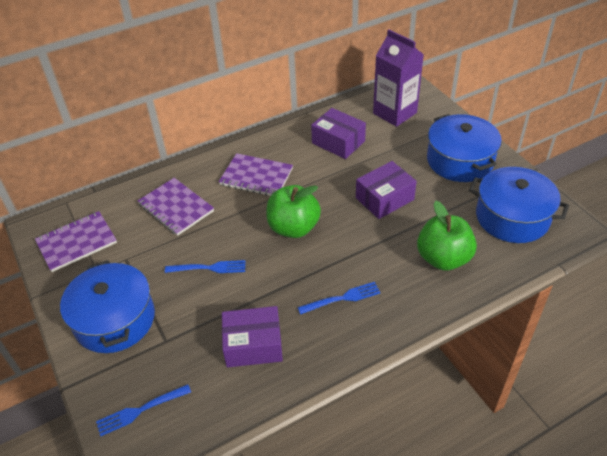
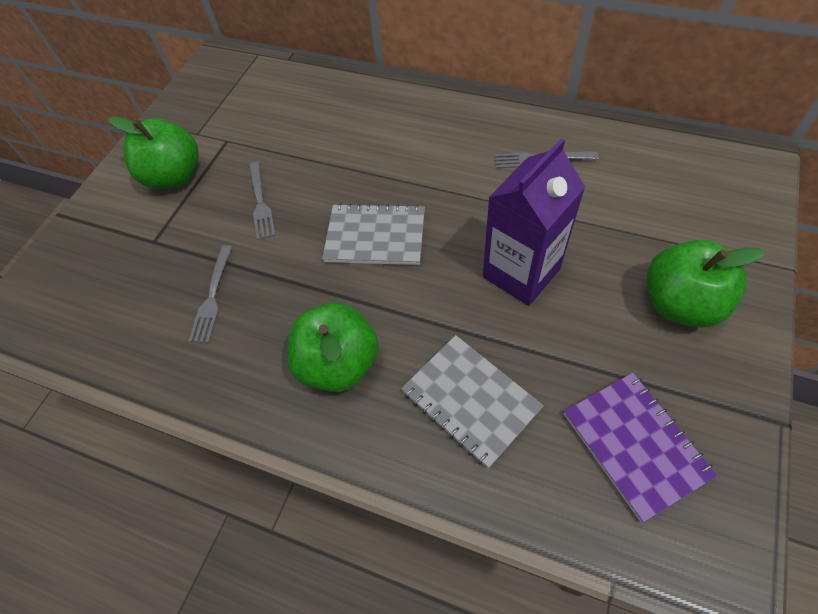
blue fork: 3 -> 0
blue pot: 3 -> 0
green apple: 2 -> 3
grey fork: 0 -> 3
grey notebook: 0 -> 2
purple box: 3 -> 0
purple notebook: 3 -> 1

